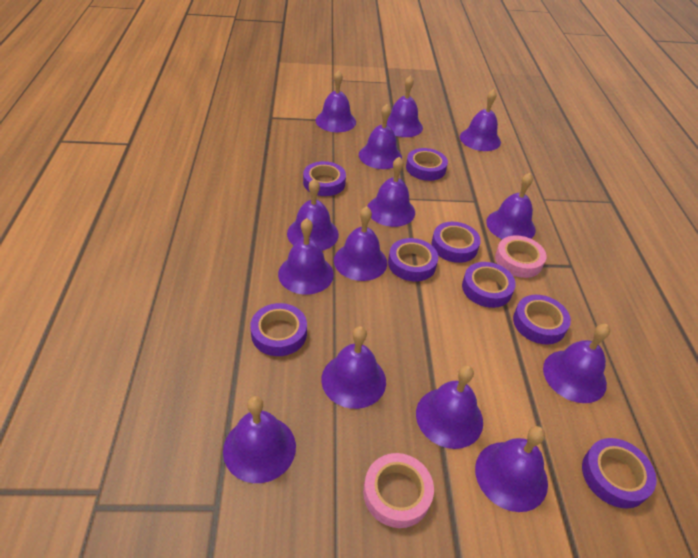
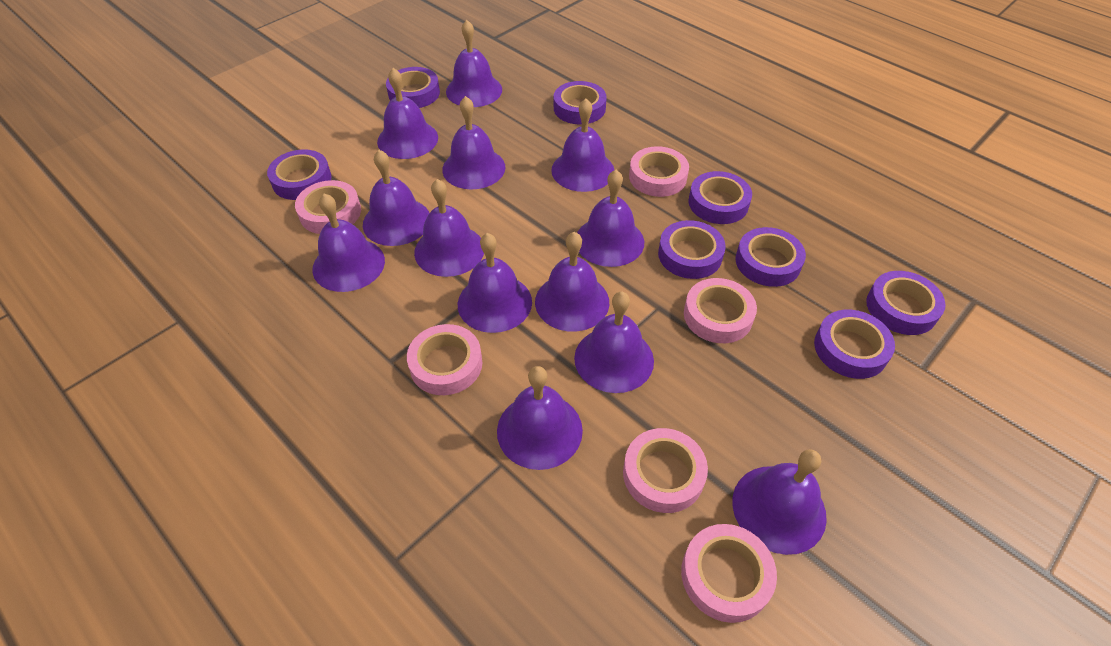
pink tape: 2 -> 6
purple bell: 14 -> 13

